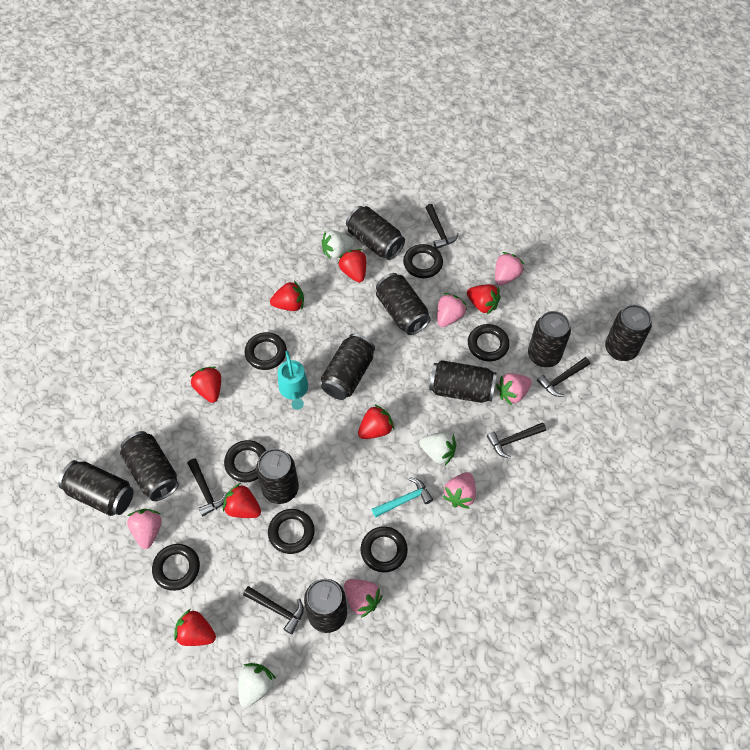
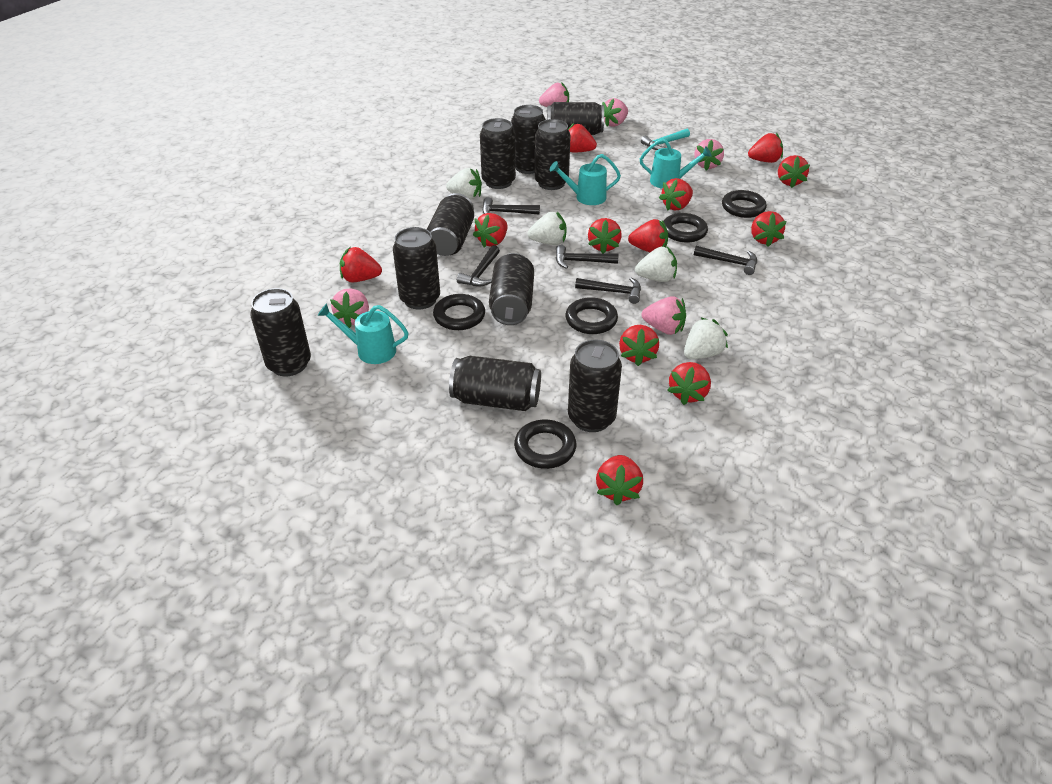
black ring: 7 -> 5
pink strawberry: 6 -> 5
red strawberry: 7 -> 12
turquoise watering can: 1 -> 3
white strawberry: 3 -> 4

